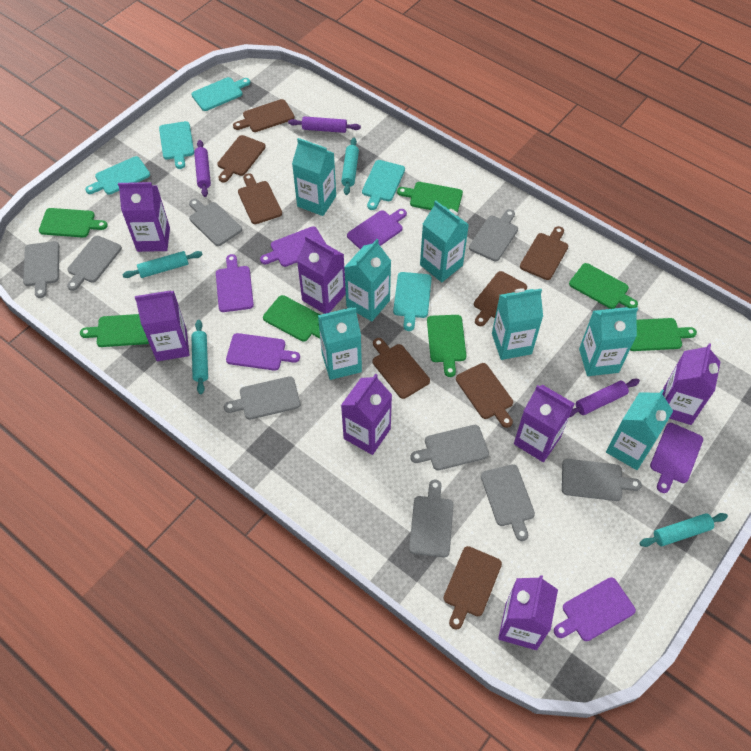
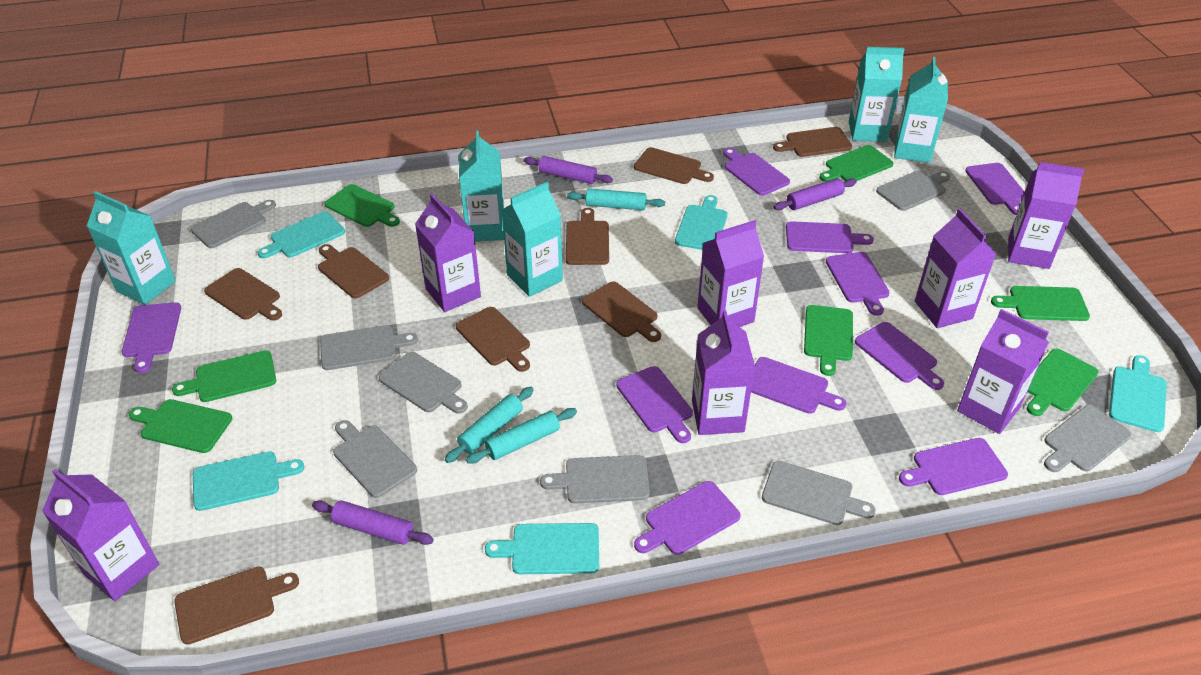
grey cutting board: 9 -> 8
purple cutting board: 6 -> 10
turquoise carton: 7 -> 5
turquoise rolling pin: 4 -> 3

